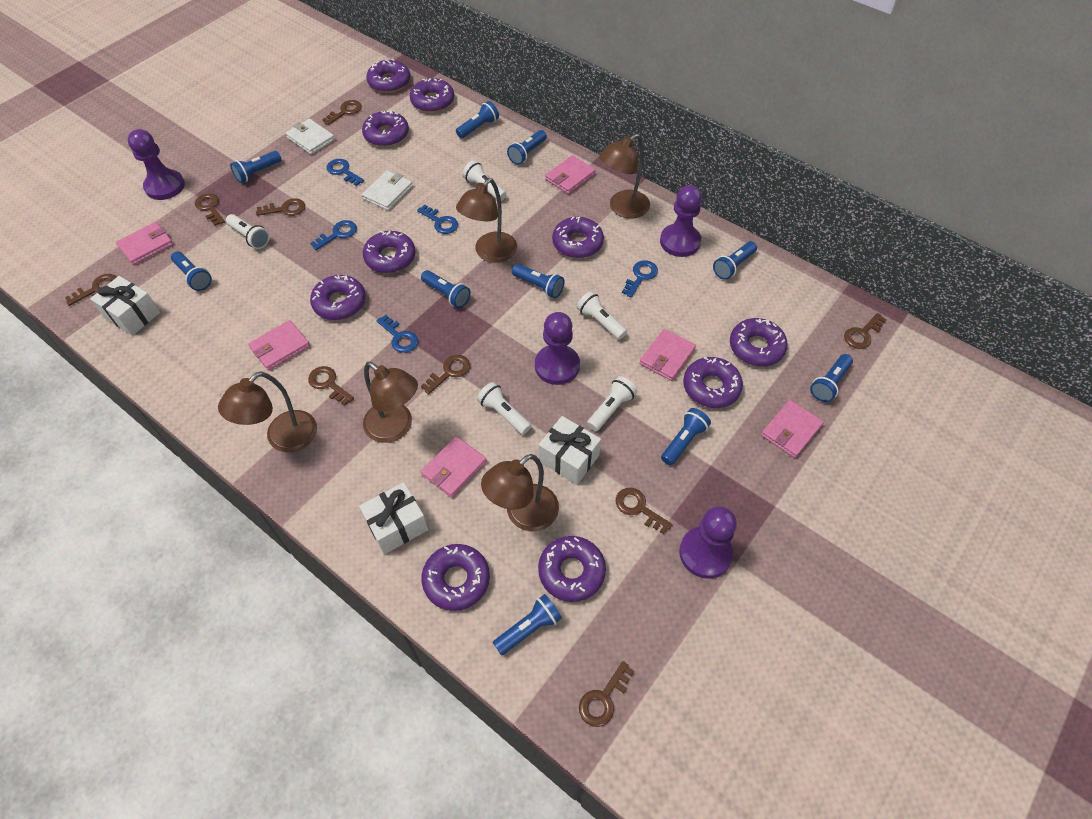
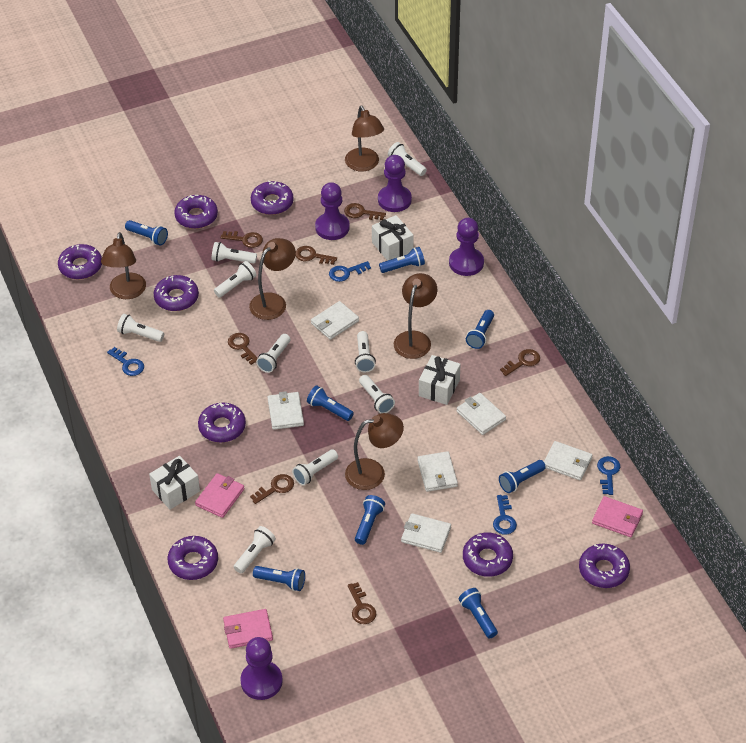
blue flashlight: 10 -> 8
blue key: 5 -> 4
brown key: 9 -> 7
pink wallet: 6 -> 3
purple donut: 10 -> 8
white flashlight: 5 -> 9
white wallet: 2 -> 6

